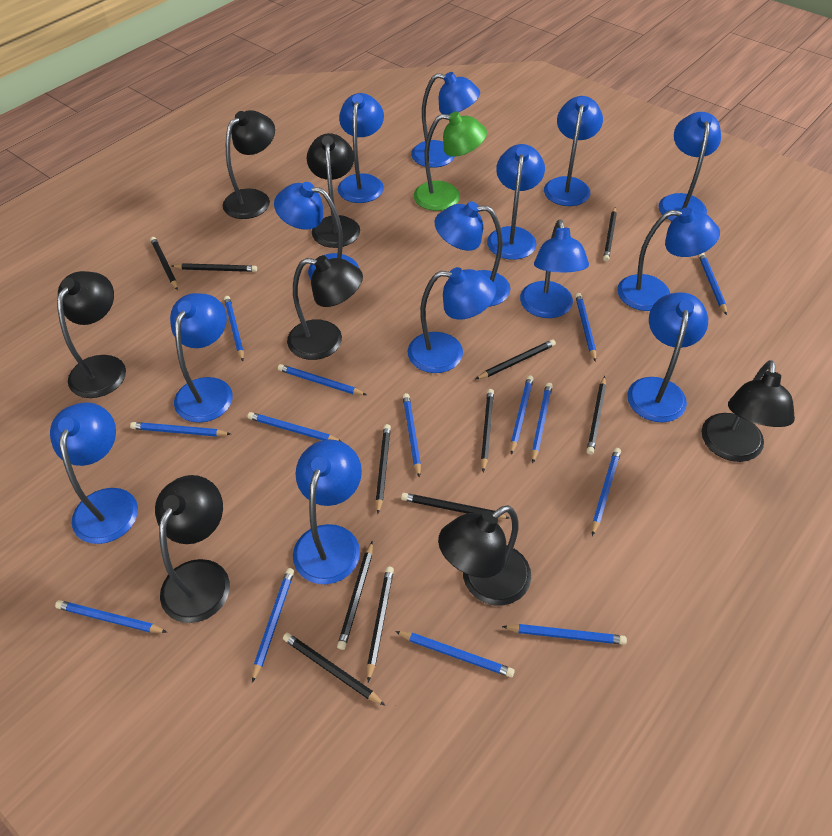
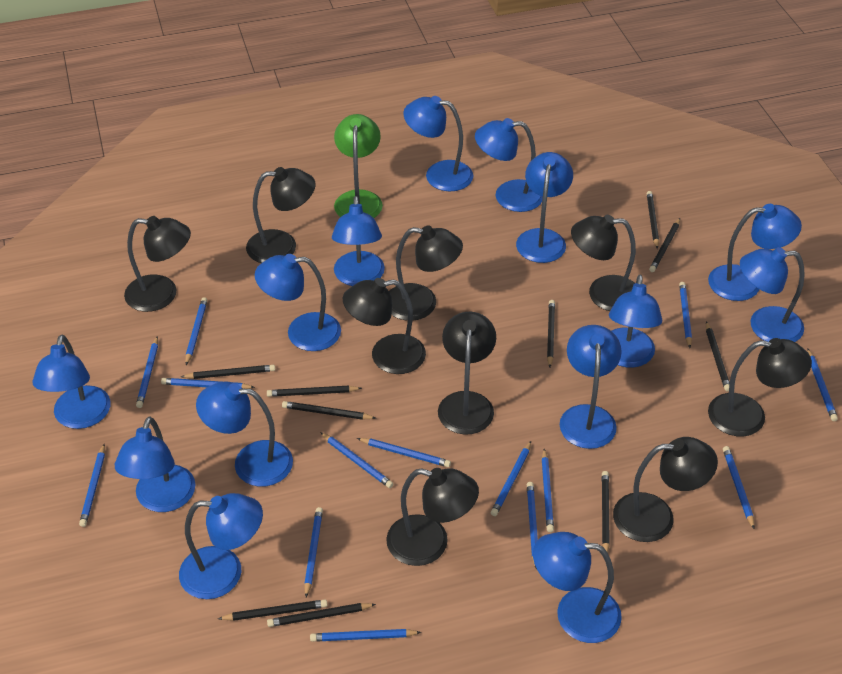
black lamp: 7 -> 9
black pencil: 11 -> 10

